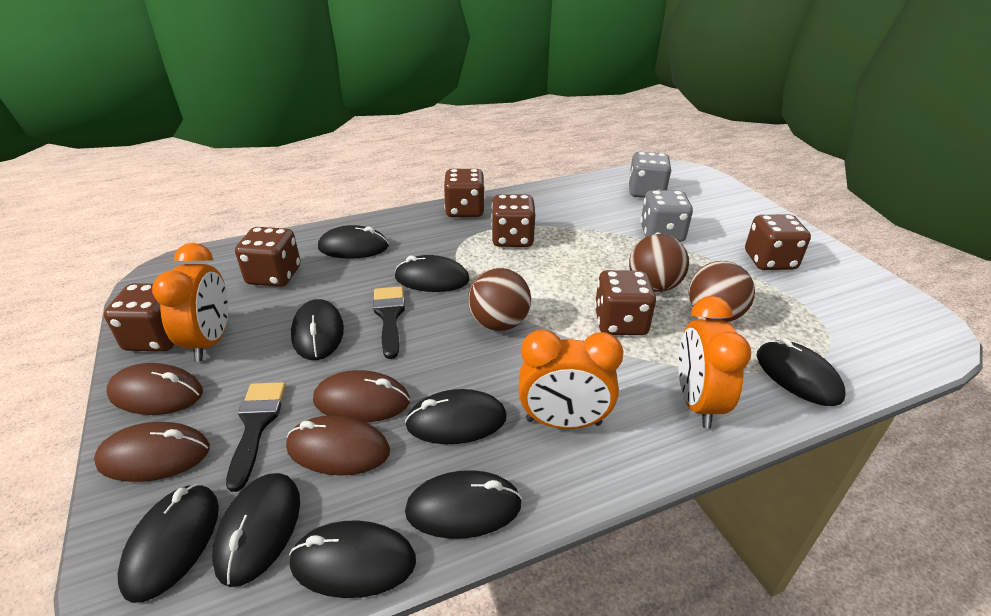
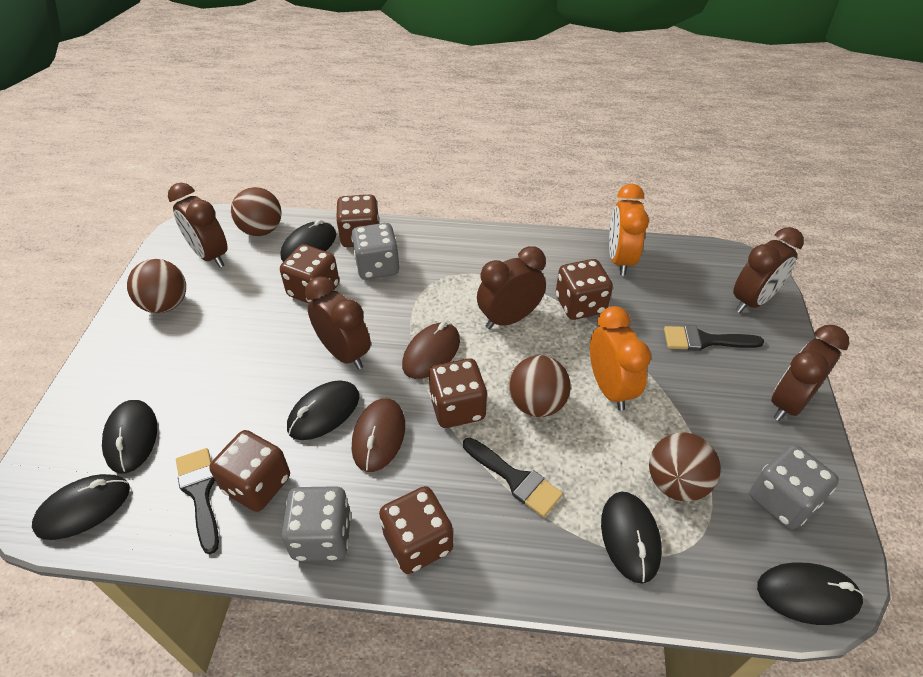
black brush: 2 -> 3
black mouse: 9 -> 6
brown ball: 3 -> 4
brown clock: 0 -> 5
brown mouse: 4 -> 2
grey dice: 2 -> 3
orange clock: 3 -> 2

